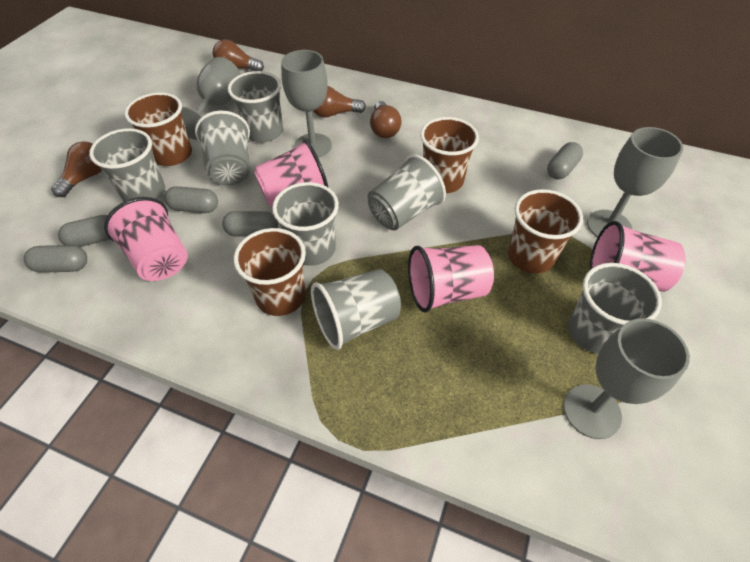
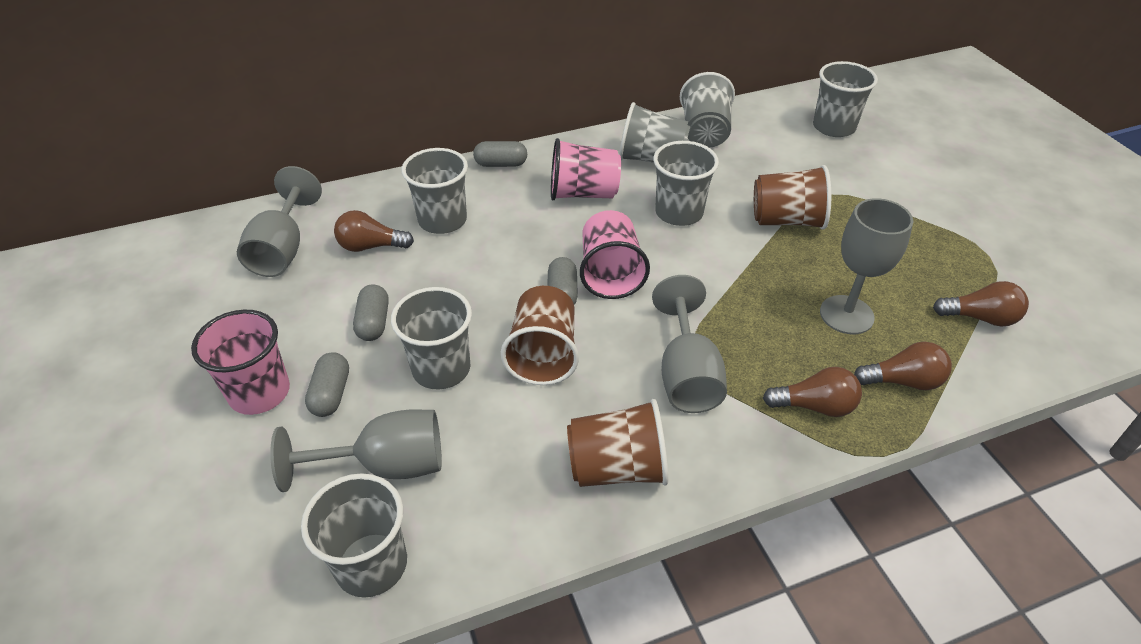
brown cup: 4 -> 3
grey capsule: 5 -> 4
pink cup: 4 -> 3

